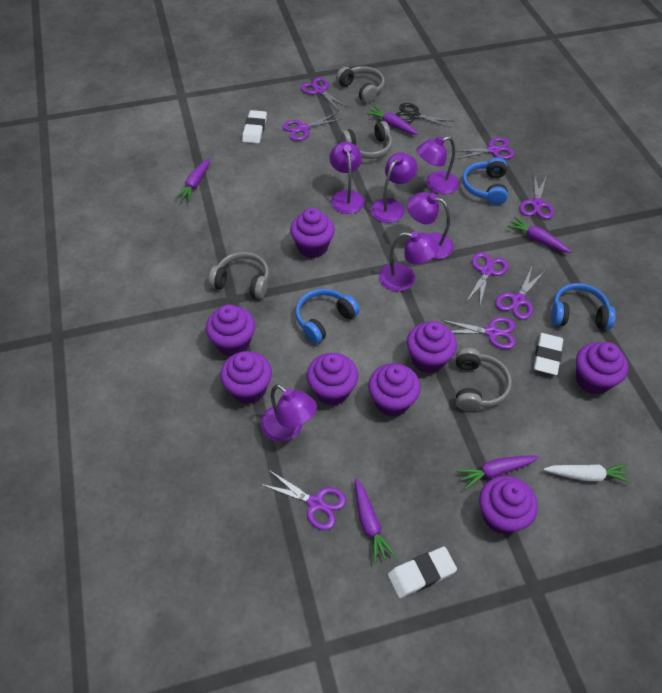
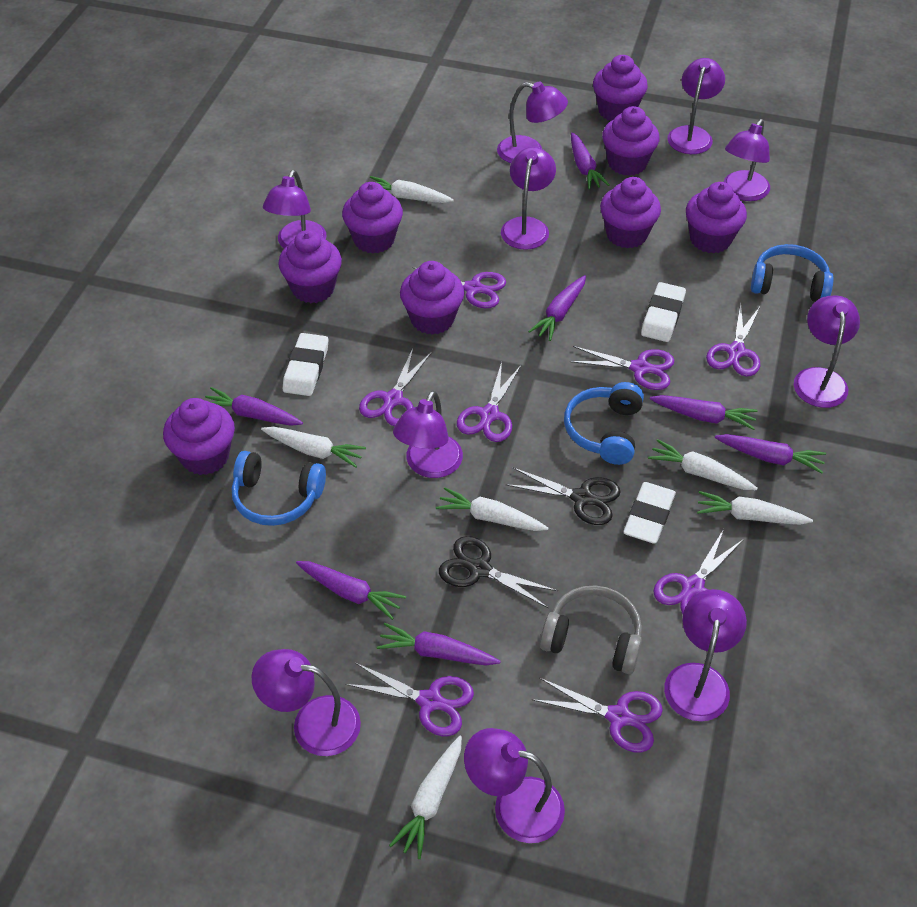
black scissors: 1 -> 2
grey headphones: 4 -> 1
purple carrot: 5 -> 7
purple lamp: 6 -> 10
white carrot: 1 -> 6

